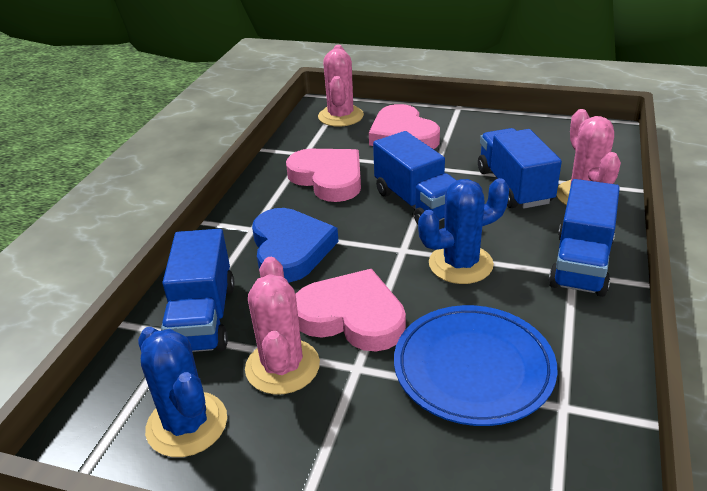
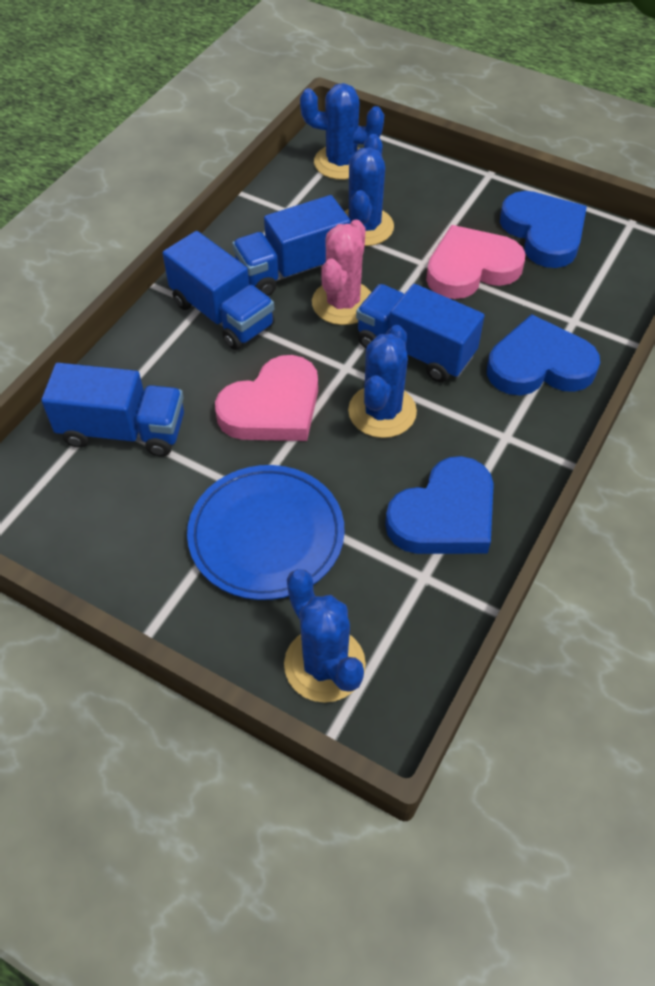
blue cactus: 2 -> 4
blue heart: 1 -> 3
pink cactus: 3 -> 1
pink heart: 3 -> 2

